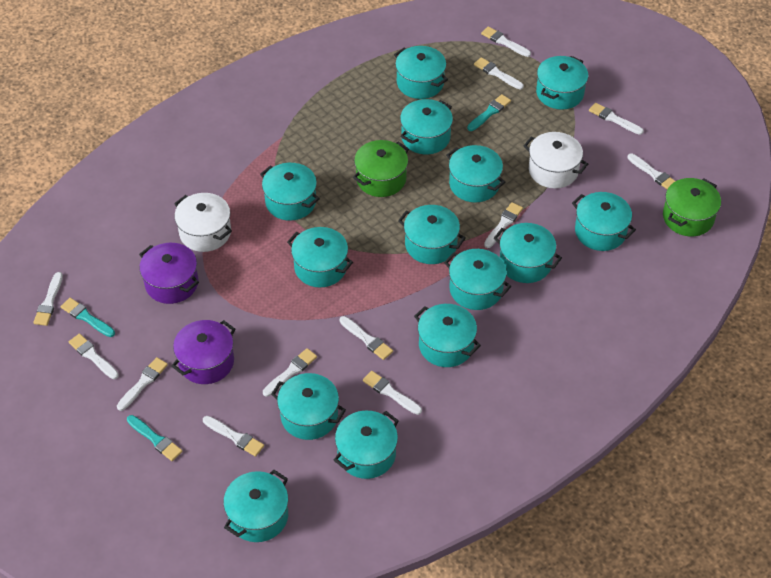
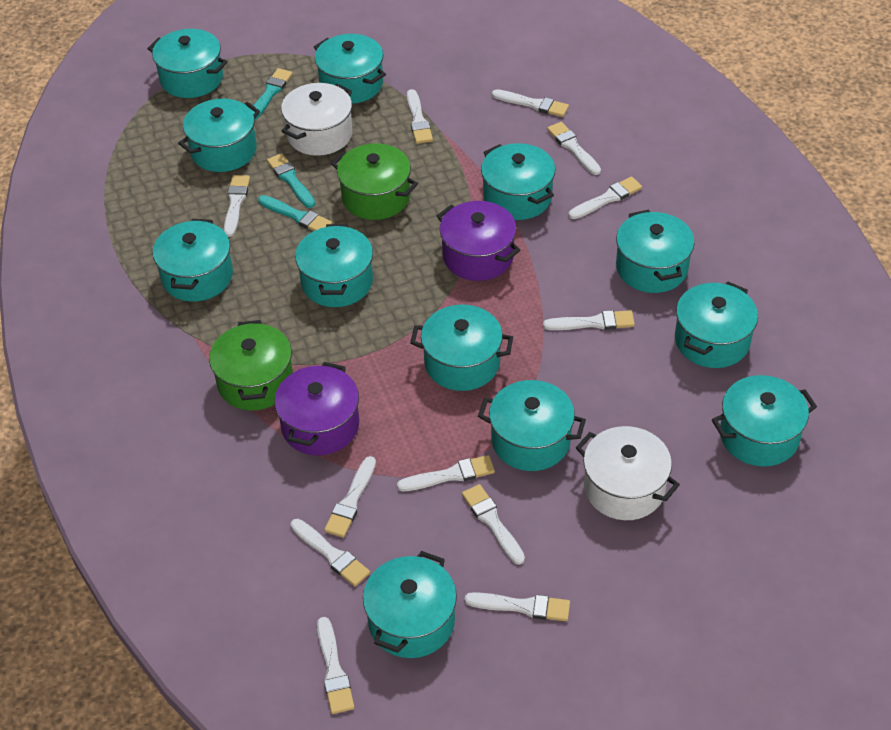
turquoise pot: 14 -> 12

